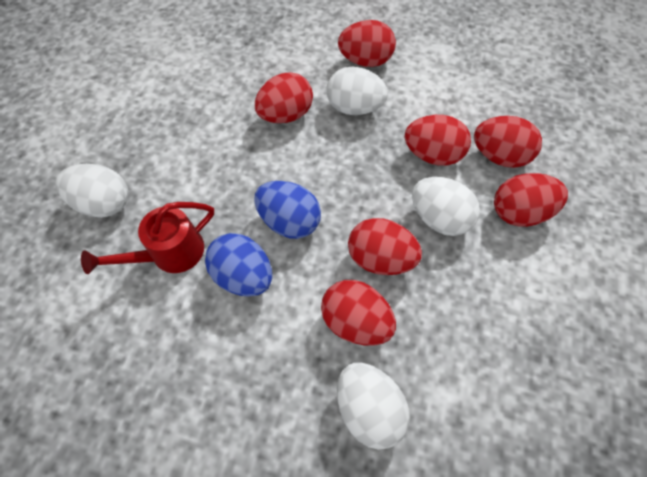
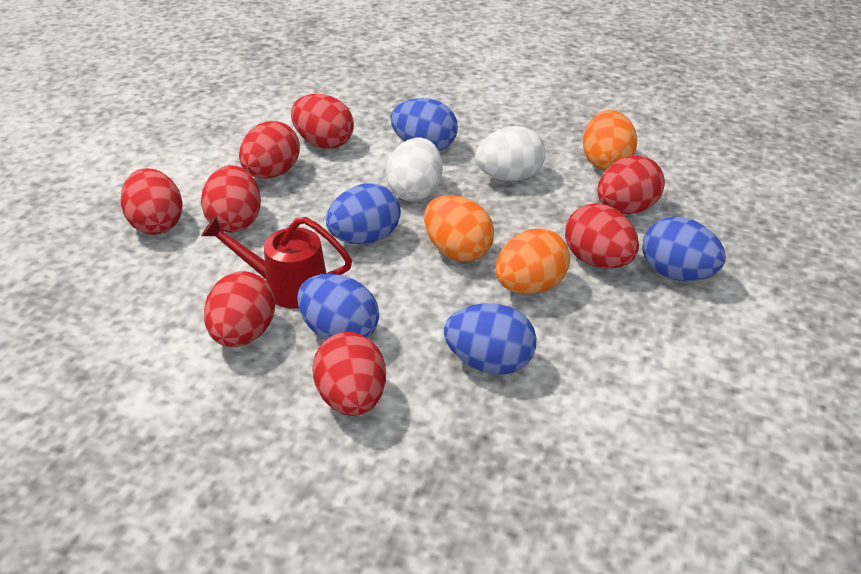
blue egg: 2 -> 5
orange egg: 0 -> 3
red egg: 7 -> 8
white egg: 4 -> 2

